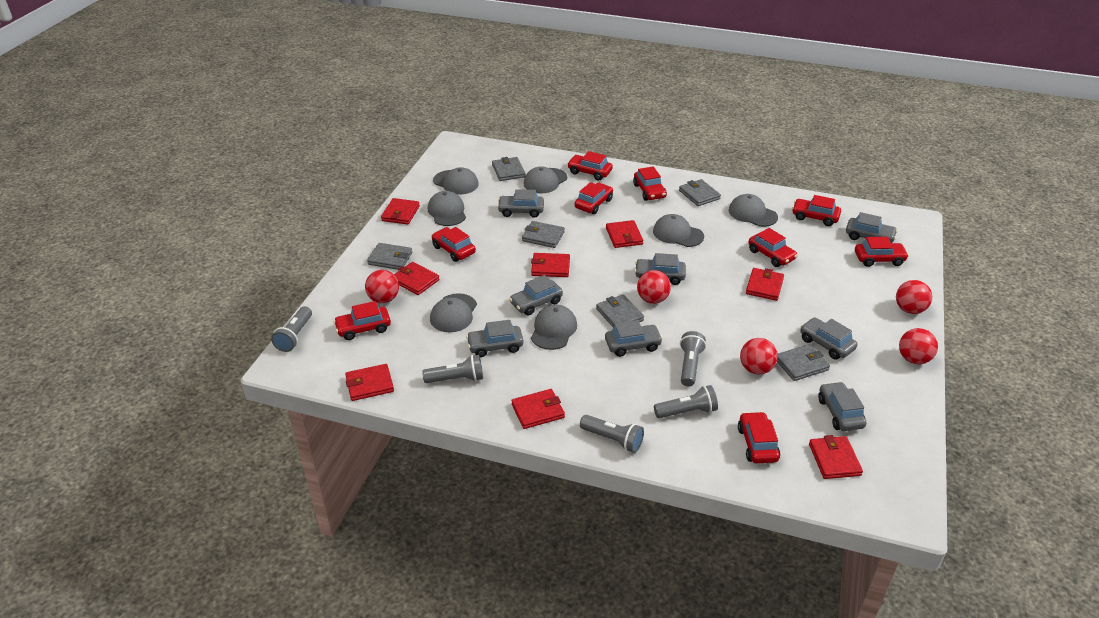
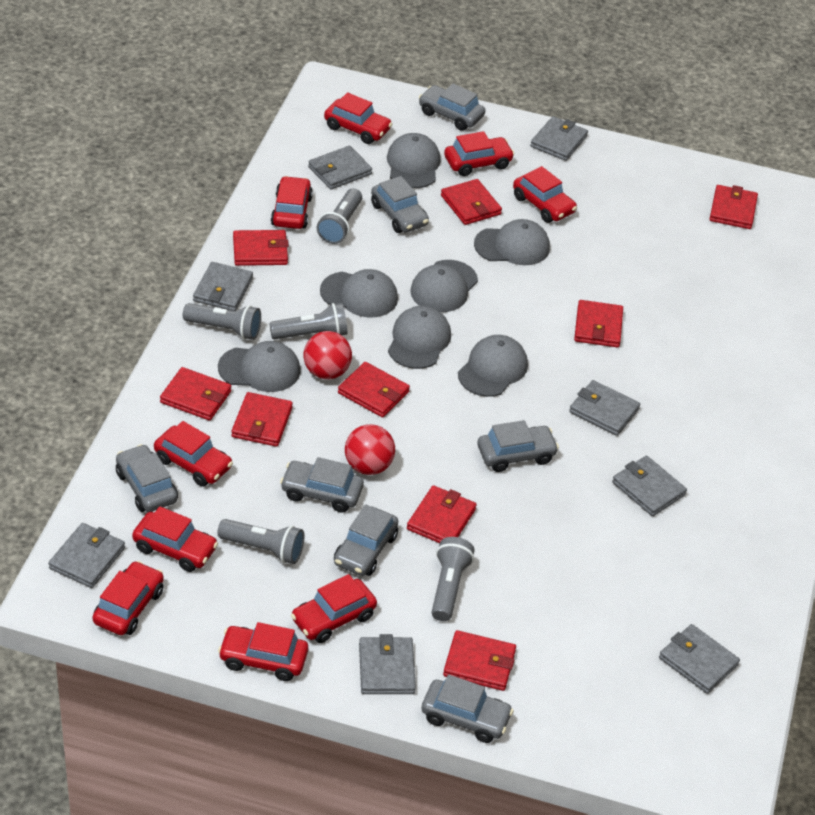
grey car: 8 -> 7
grey wallet: 6 -> 8
red ball: 5 -> 2
red wallet: 8 -> 9

